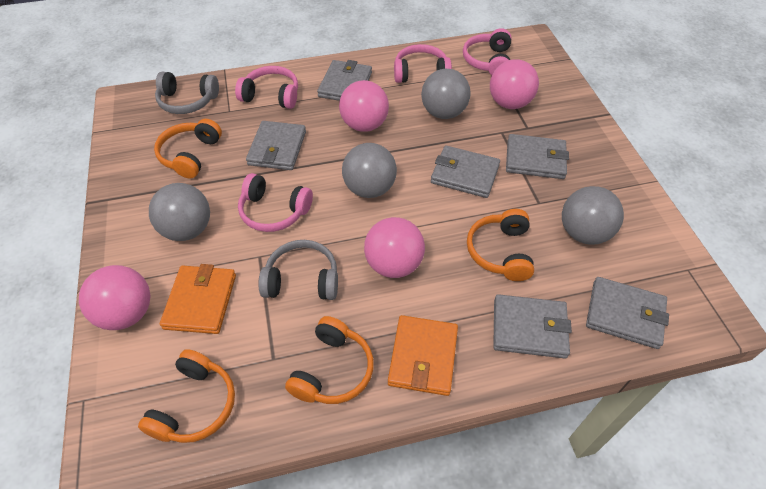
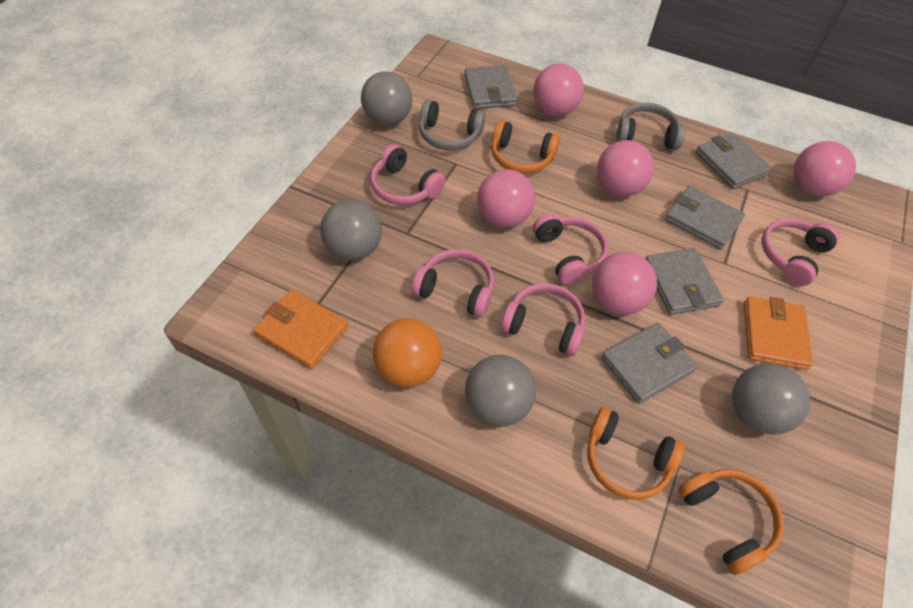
grey wallet: 6 -> 5
orange ball: 0 -> 1
orange headphones: 4 -> 3
pink ball: 4 -> 5
pink headphones: 4 -> 5

